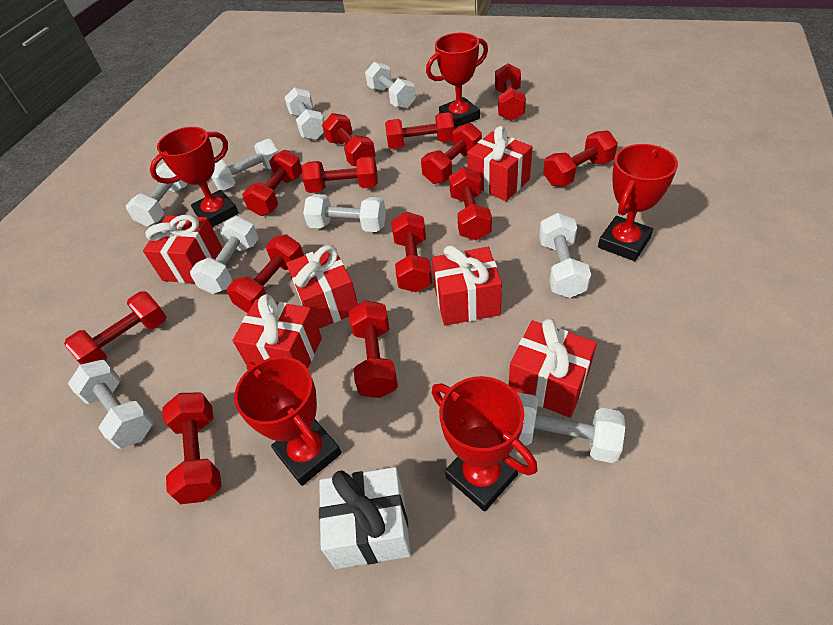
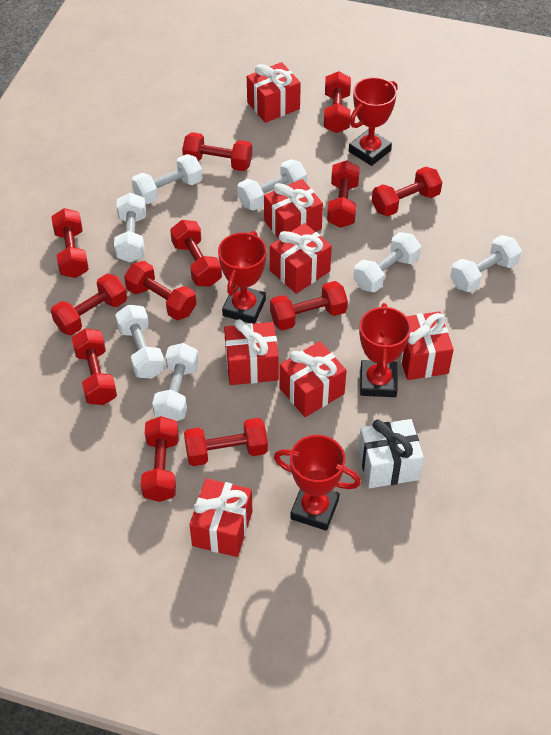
red dumbbell: 13 -> 12
red gift: 6 -> 7
red trophy: 5 -> 4
white dumbbell: 9 -> 7

